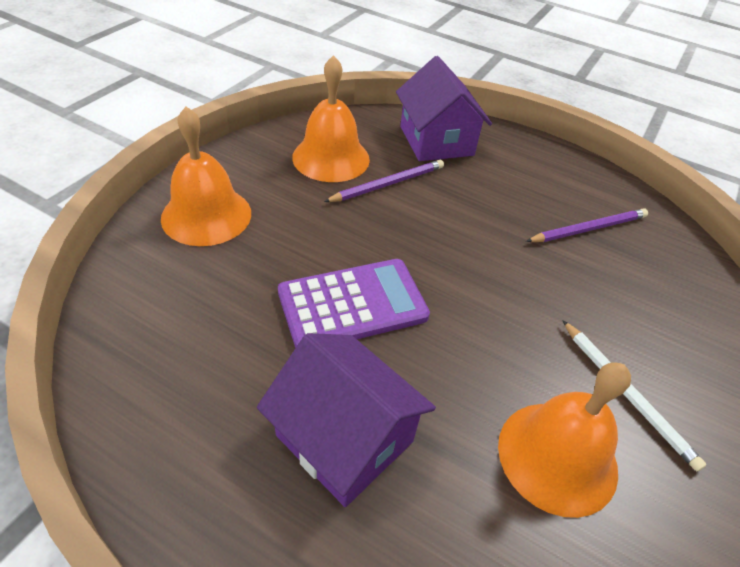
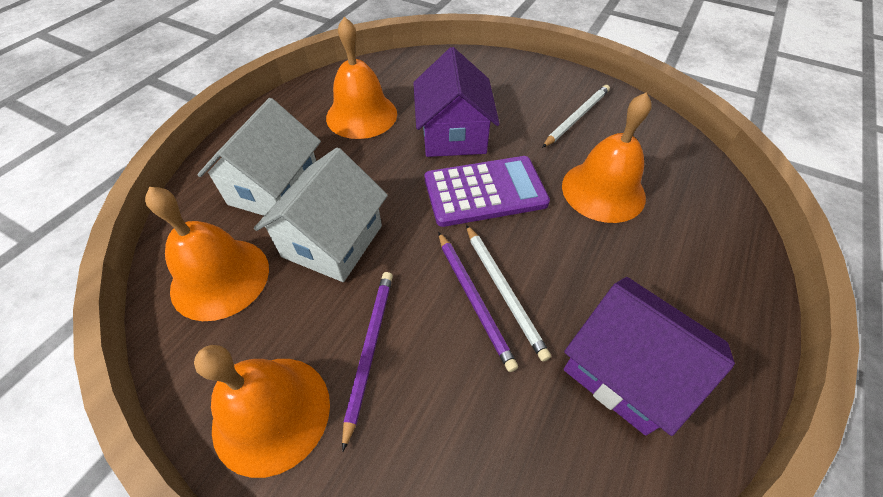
orange bell: 3 -> 4
white house: 0 -> 2
white pencil: 1 -> 2

